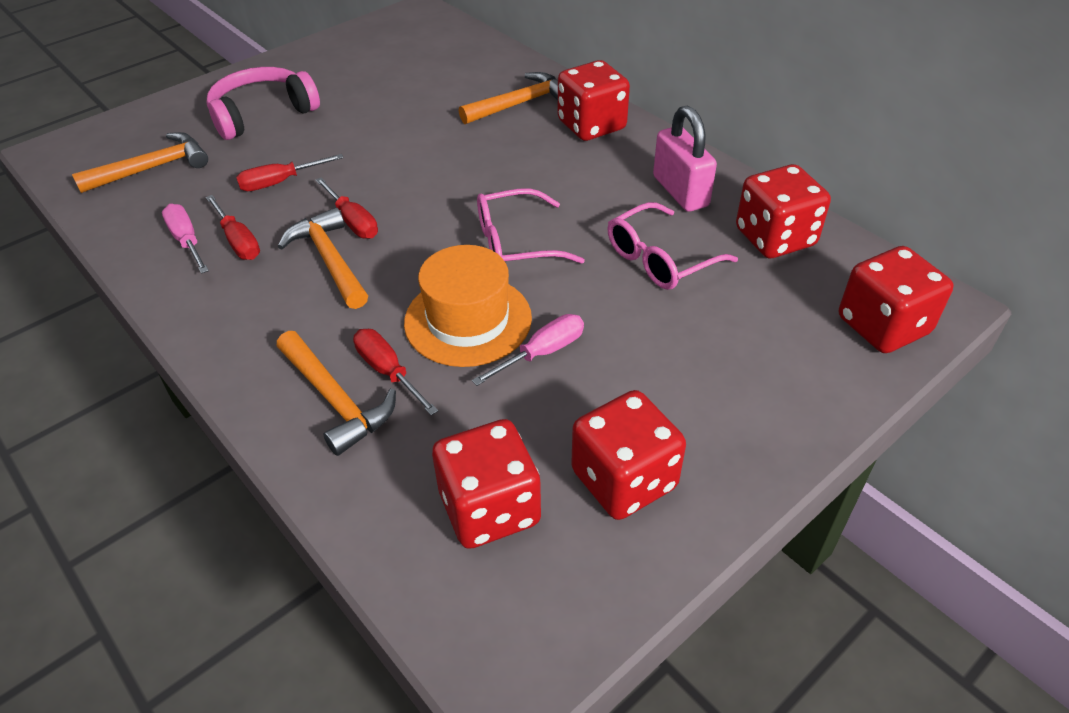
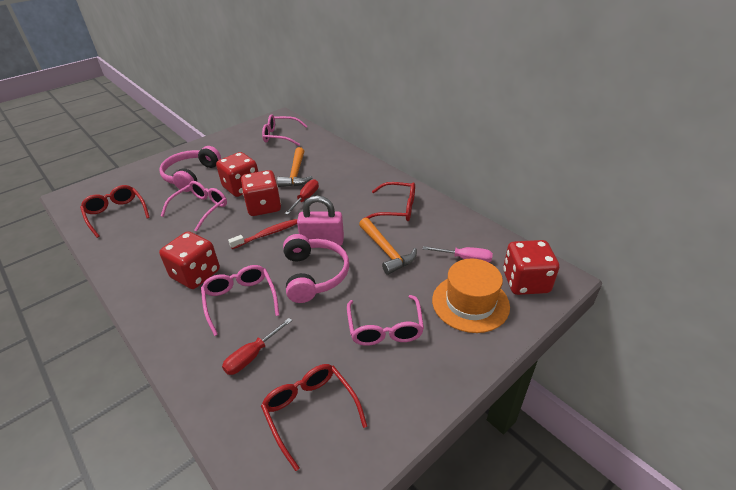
orange hammer: 4 -> 2
pink glasses: 2 -> 4
pink headphones: 1 -> 2
pink screwdriver: 2 -> 1
red dice: 5 -> 4
red glasses: 0 -> 3
red screwdriver: 4 -> 2
red toothbrush: 0 -> 1

